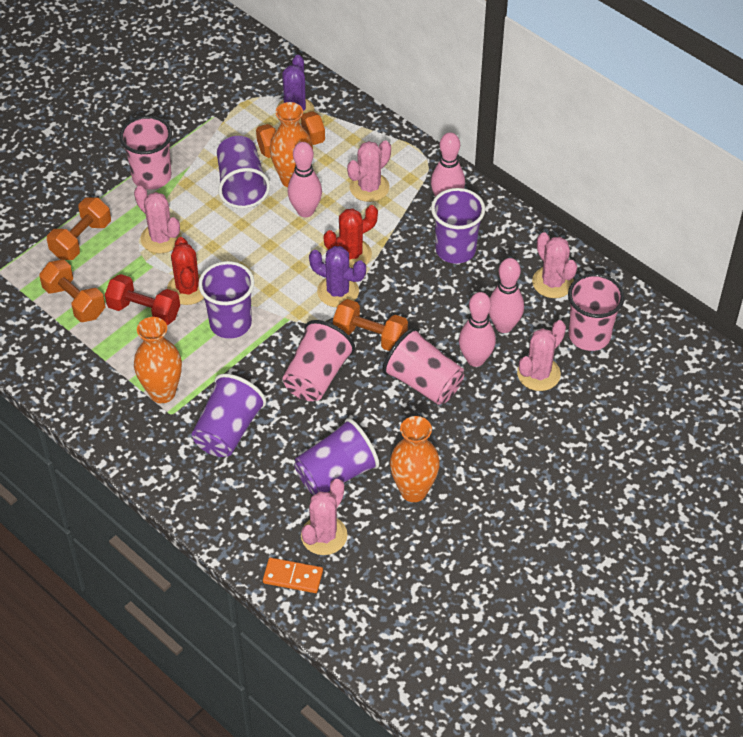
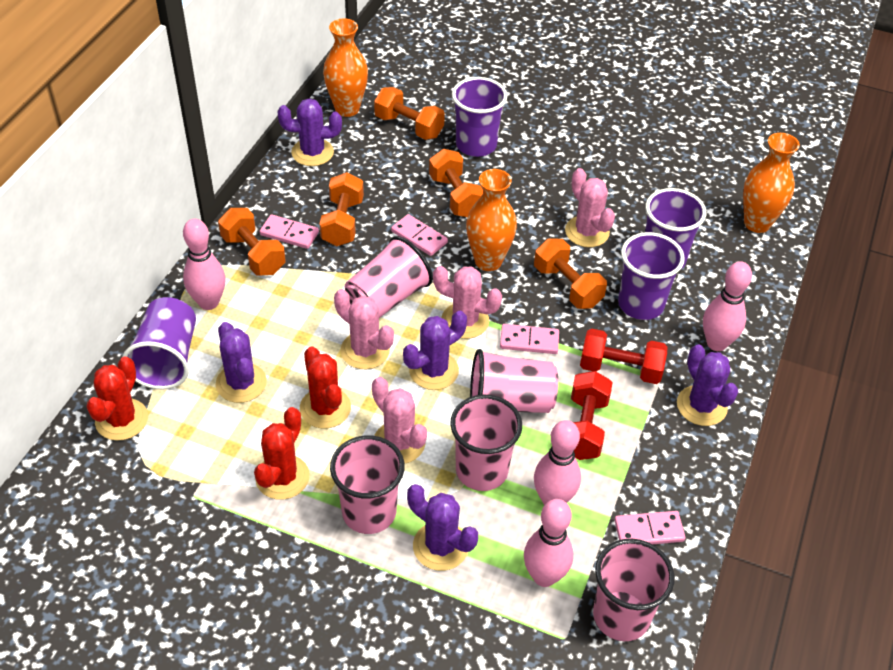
orange domino: 1 -> 0
orange dumbbell: 4 -> 5
pink cactus: 5 -> 4
pink cup: 4 -> 5
pink domino: 0 -> 4
purple cactus: 2 -> 5
purple cup: 5 -> 4
red cactus: 2 -> 3
red dumbbell: 1 -> 2

